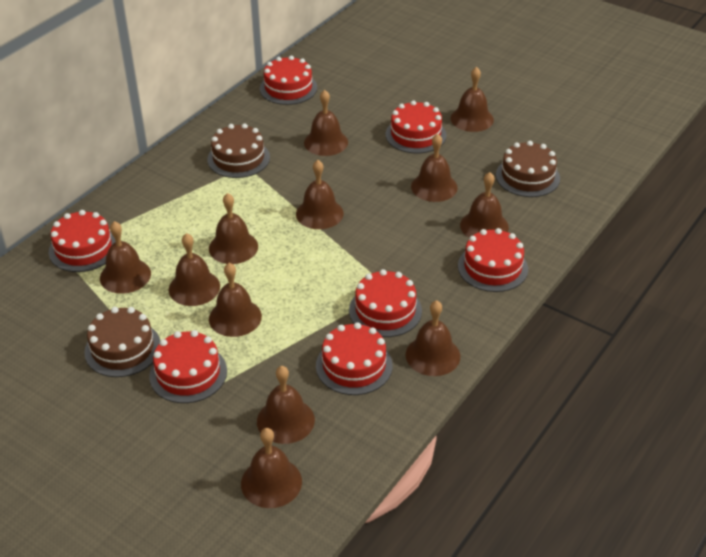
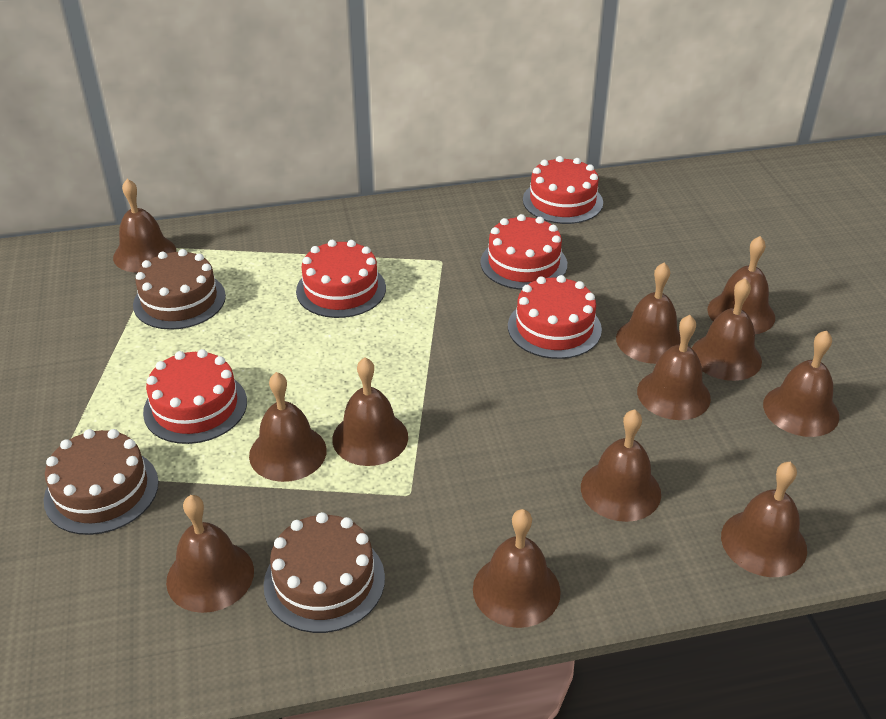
red cake: 7 -> 5

